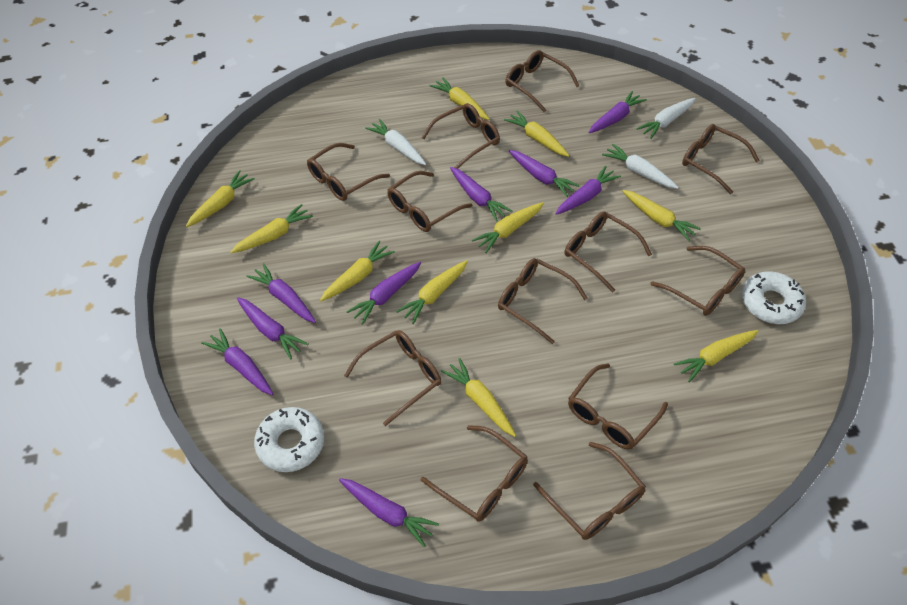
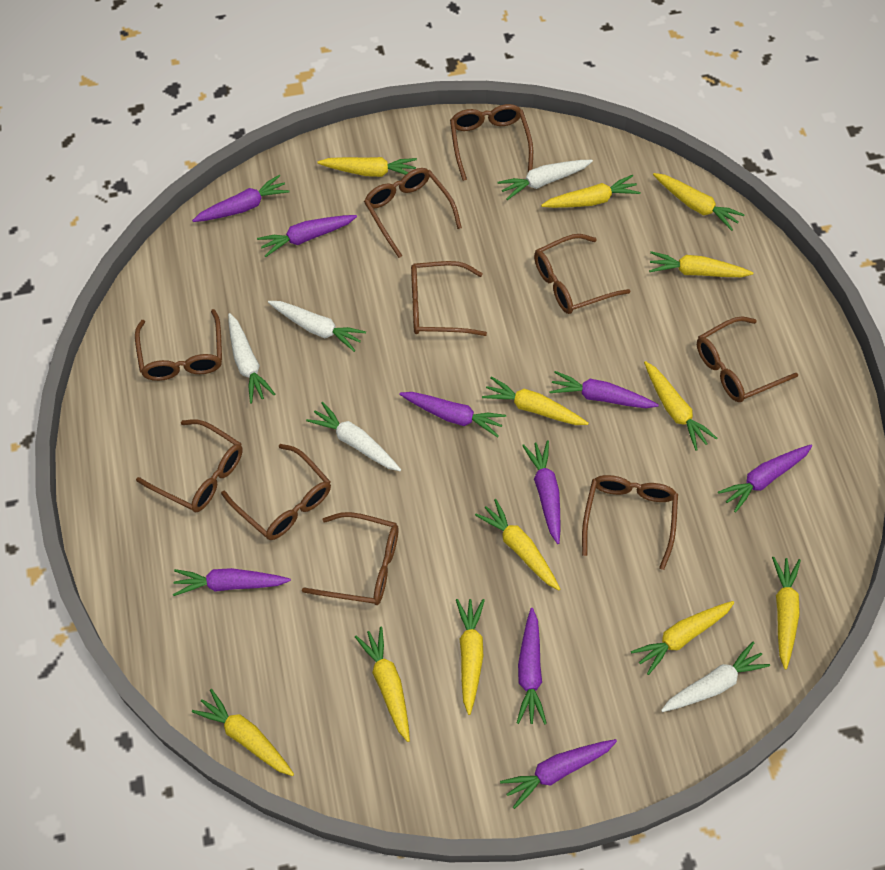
brown glasses: 12 -> 10
white carrot: 3 -> 5
white donut: 2 -> 0
yellow carrot: 10 -> 12

